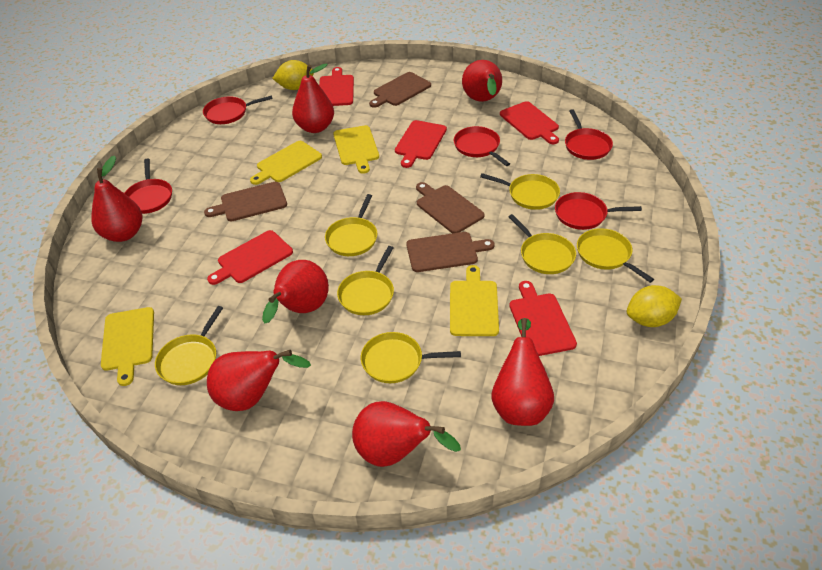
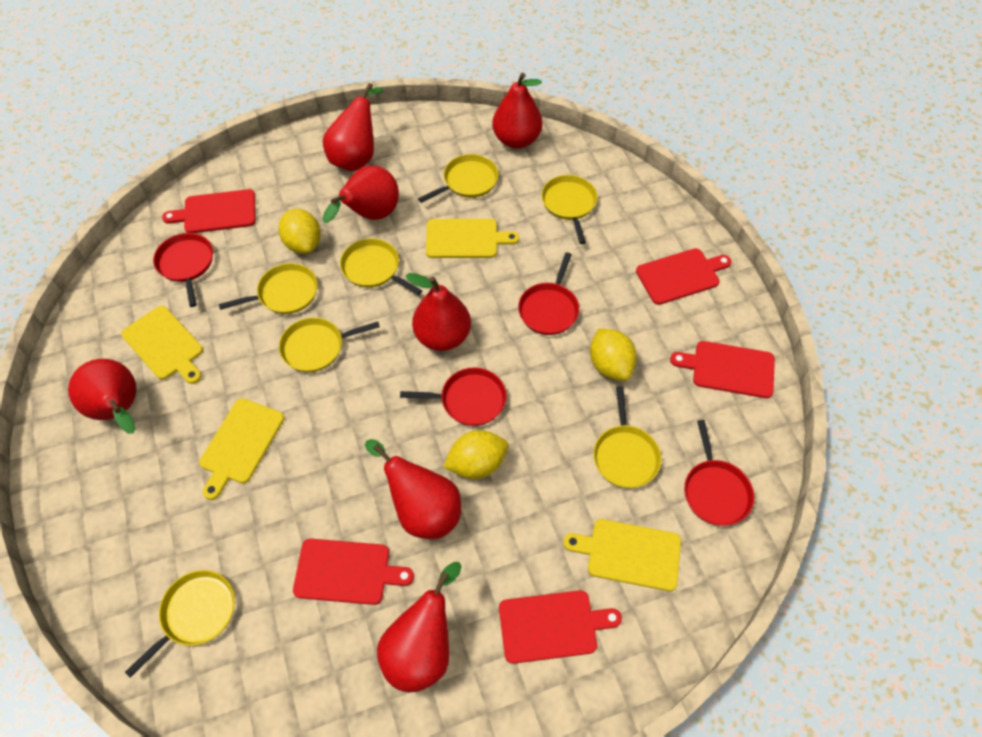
brown cutting board: 4 -> 0
red pan: 5 -> 4
yellow lemon: 2 -> 3

